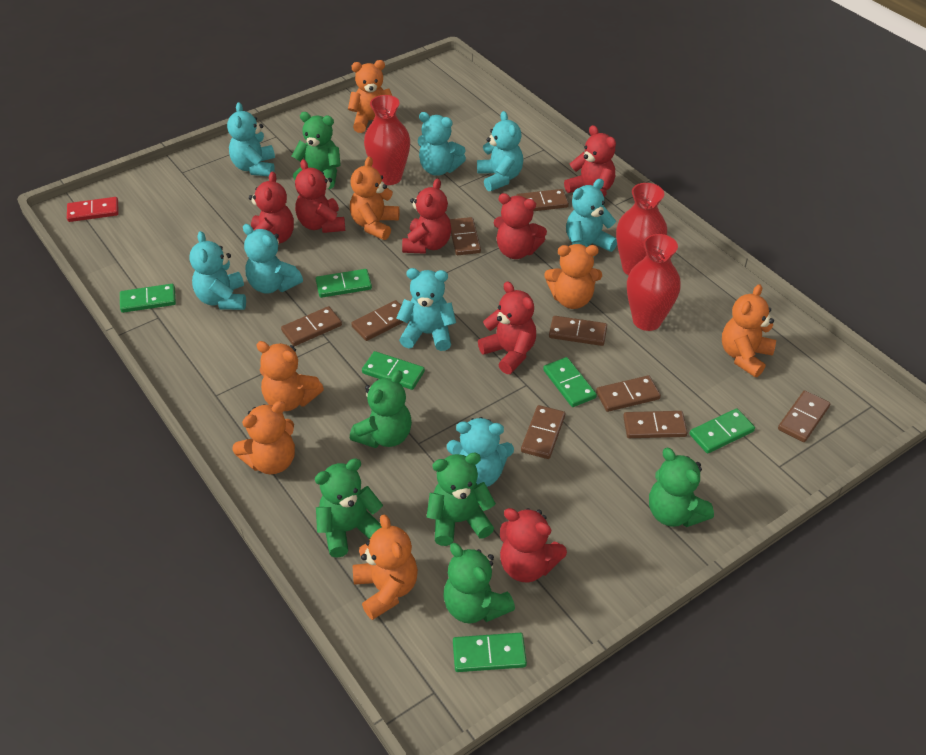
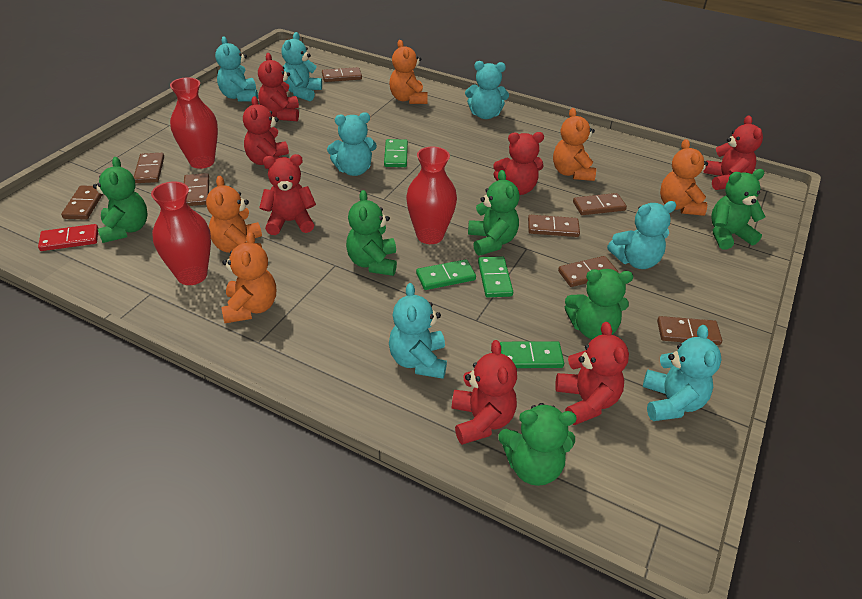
brown domino: 9 -> 8
green domino: 6 -> 4
orange teddy bear: 7 -> 5
turquoise teddy bear: 8 -> 7

